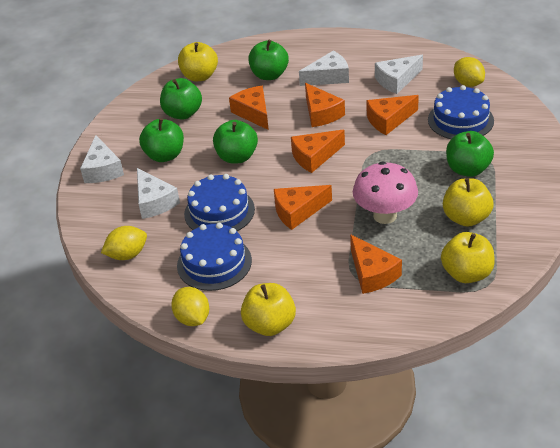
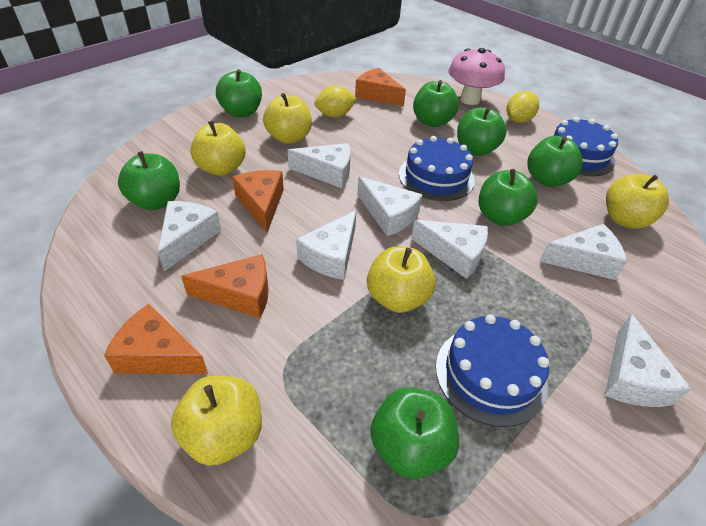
green apple: 5 -> 7
orange cheese: 6 -> 4
white cheese: 4 -> 7
yellow apple: 4 -> 5
yellow lemon: 3 -> 2

